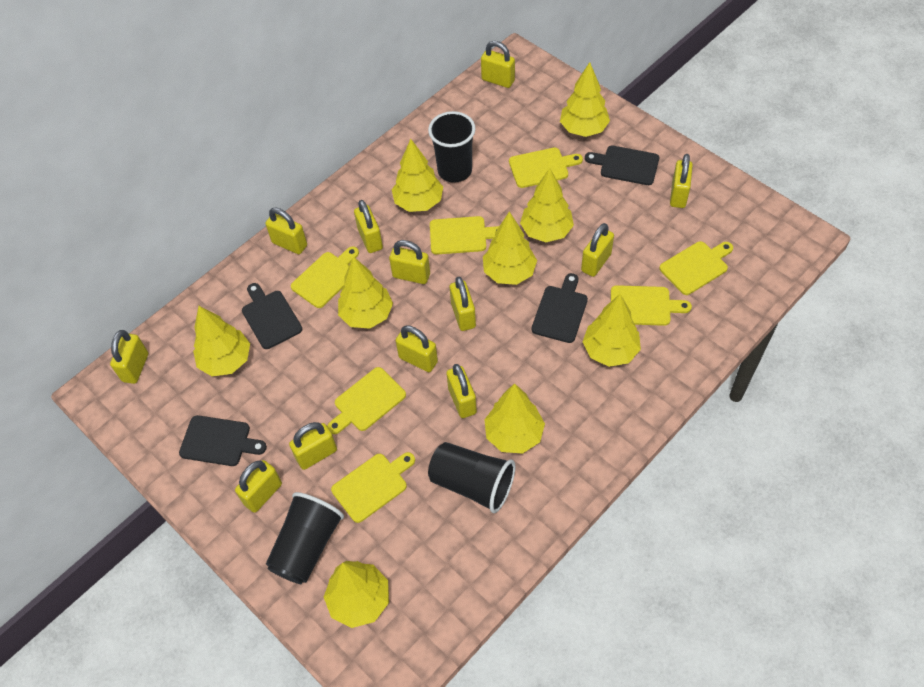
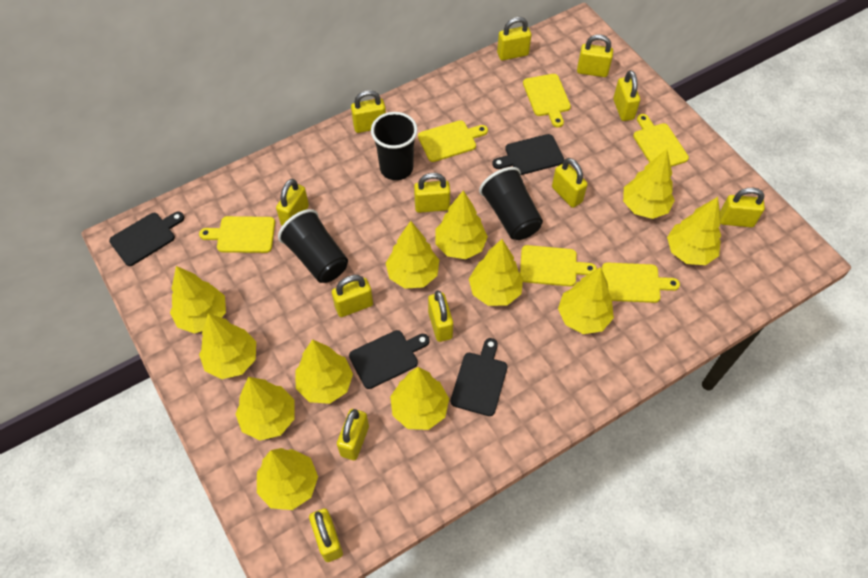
yellow cutting board: 7 -> 6
yellow tree: 9 -> 12

